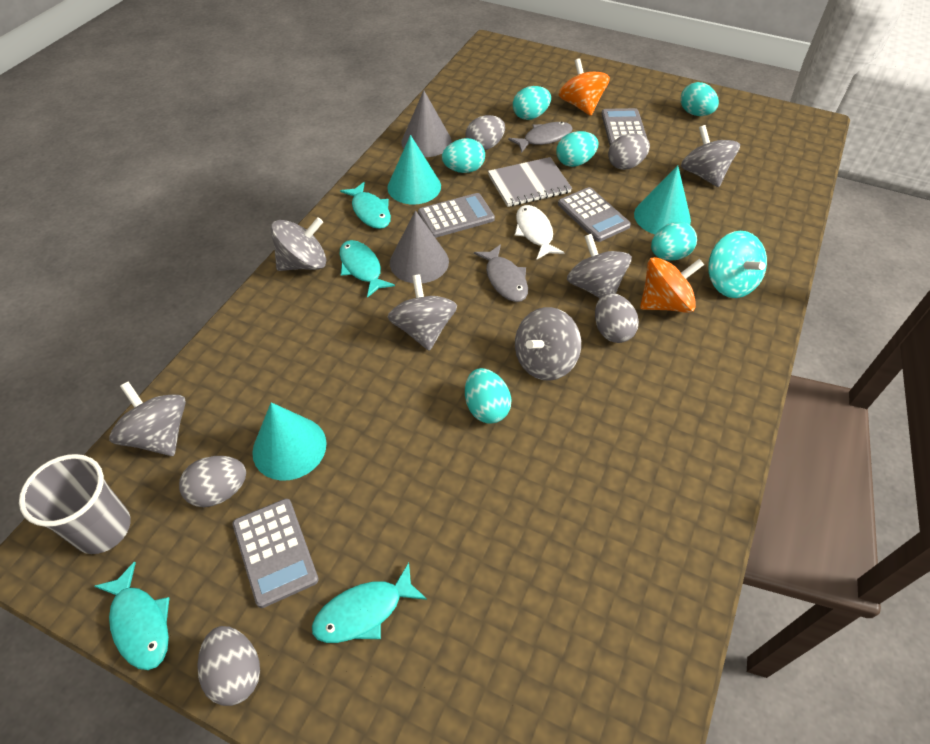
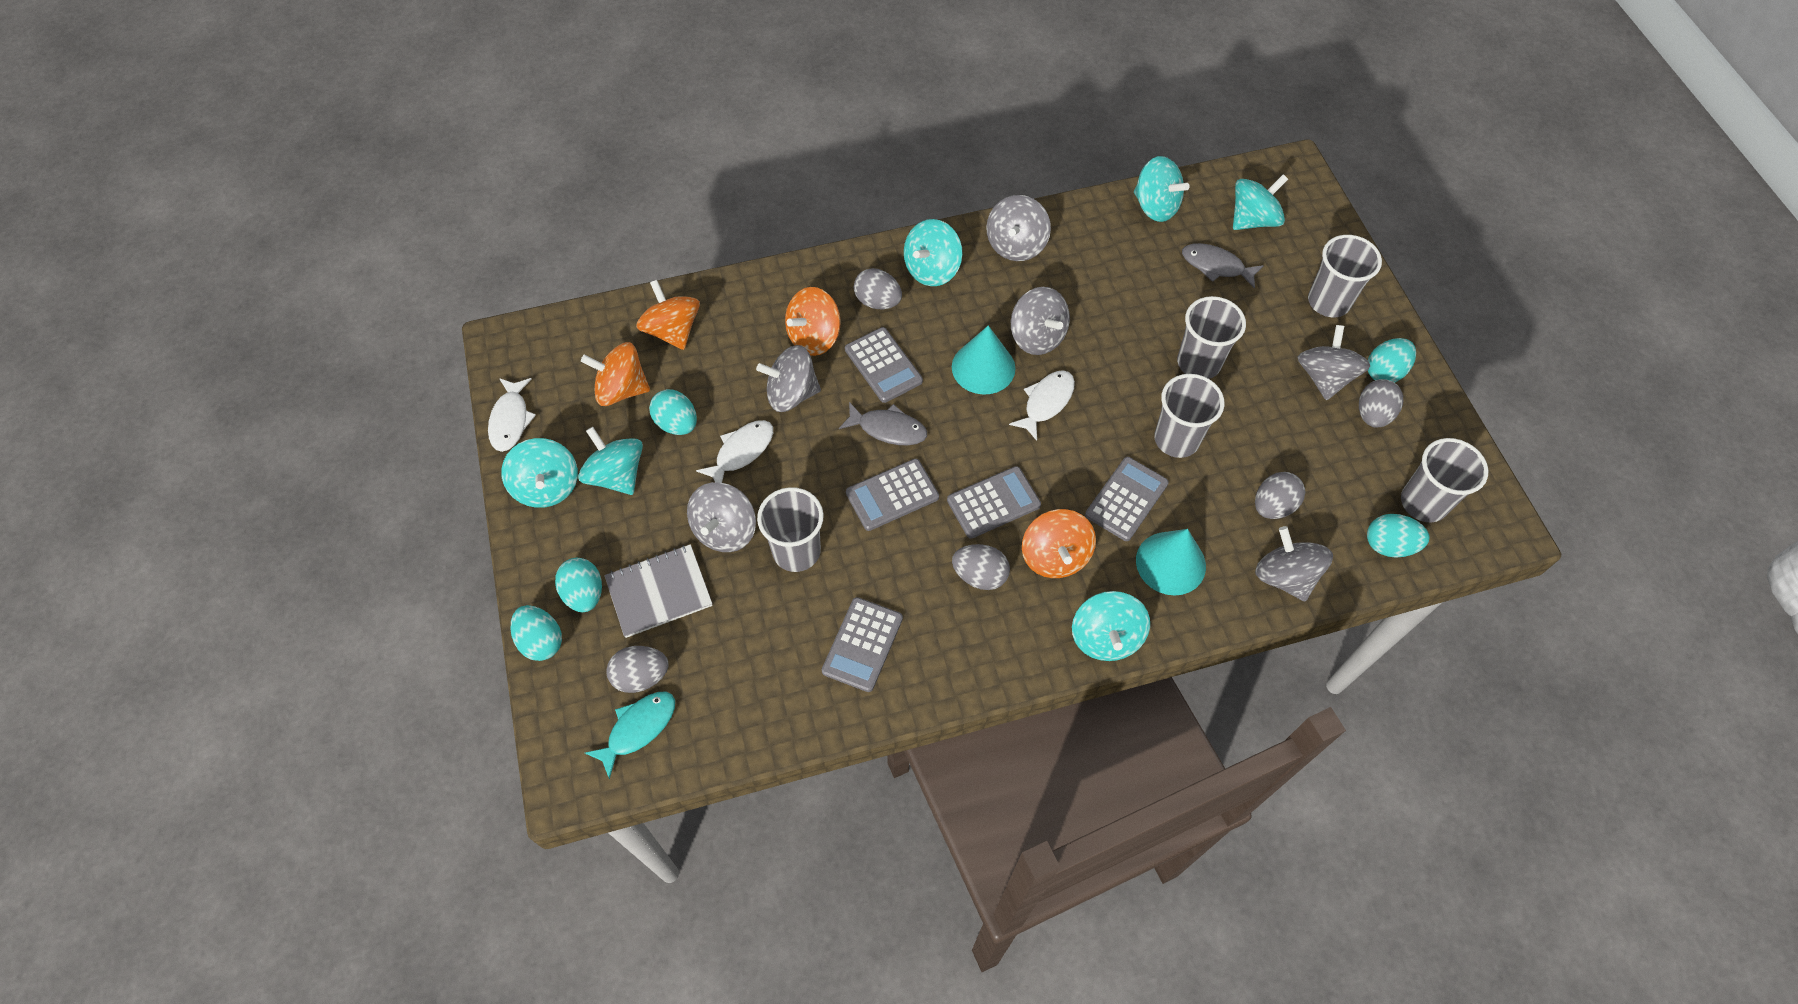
grey calculator: 4 -> 5
grey cone: 2 -> 0
grey cup: 1 -> 5
orange spinning top: 2 -> 4
turquoise cone: 3 -> 2
turquoise egg: 6 -> 5
turquoise fish: 4 -> 1
turquoise spinning top: 1 -> 6
white fish: 1 -> 3

